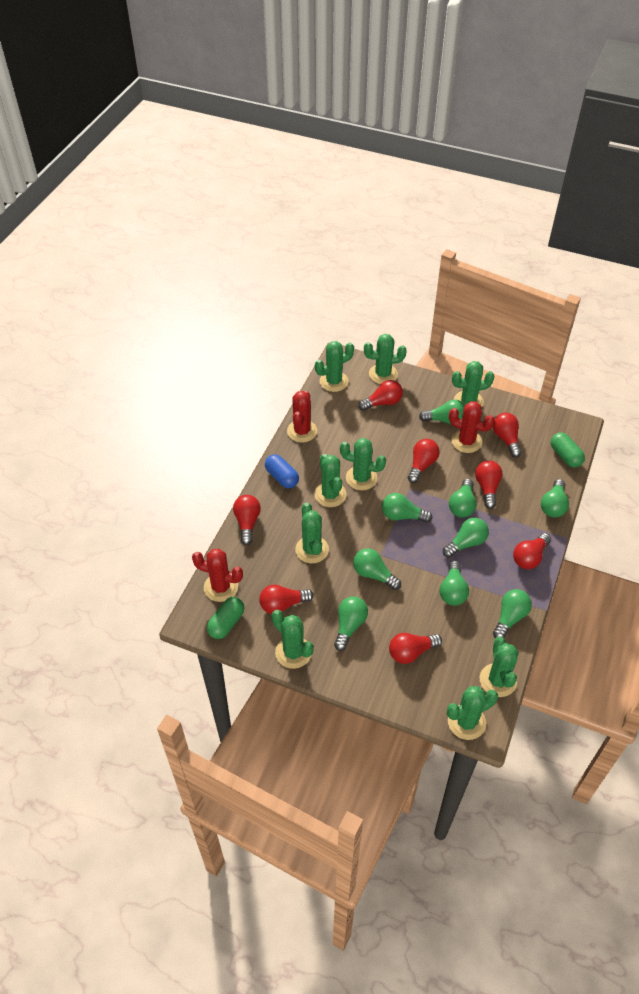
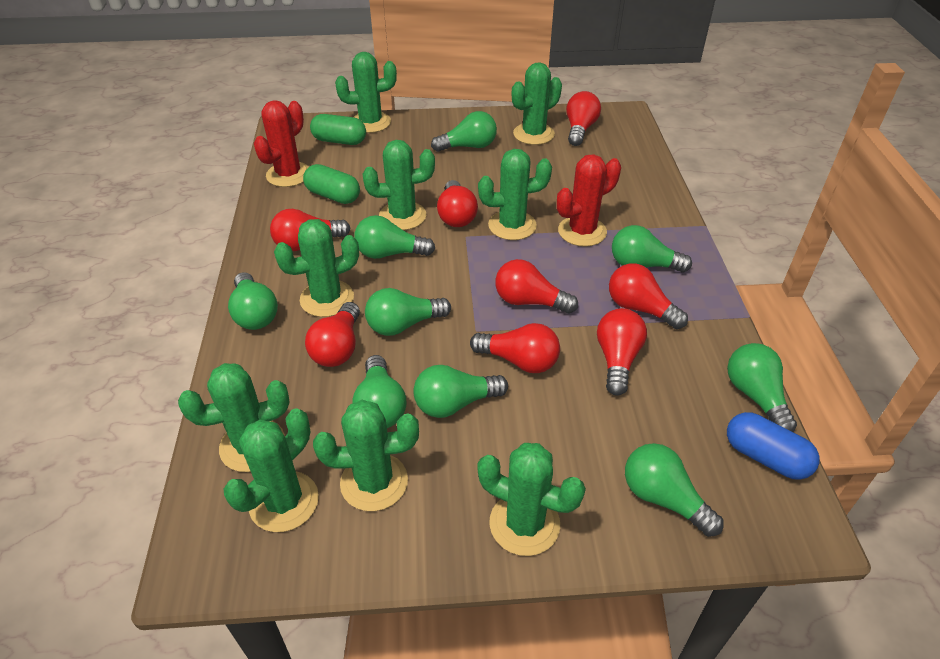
red cactus: 3 -> 2

